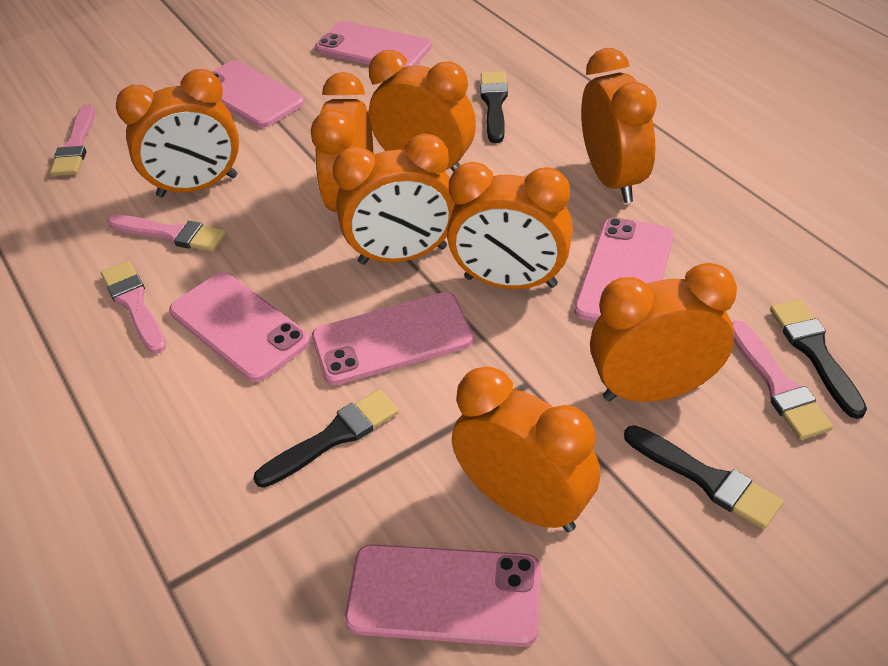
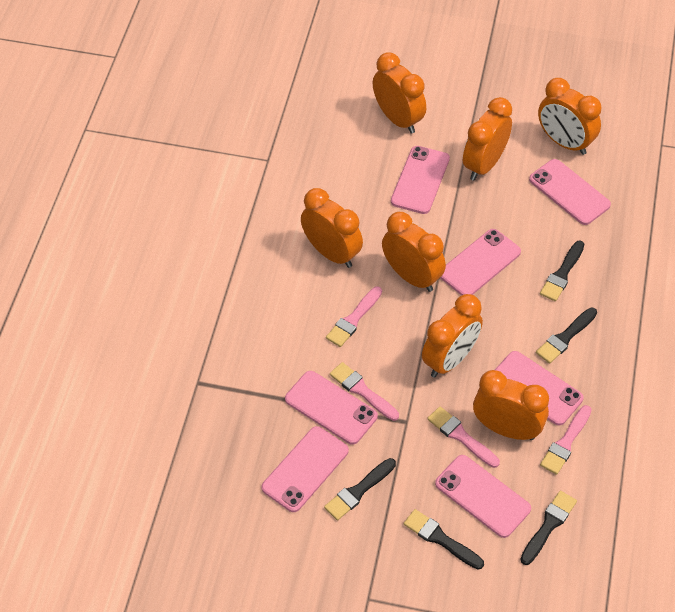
black brush: 4 -> 5
orange clock: 8 -> 7
pink phone: 6 -> 7

